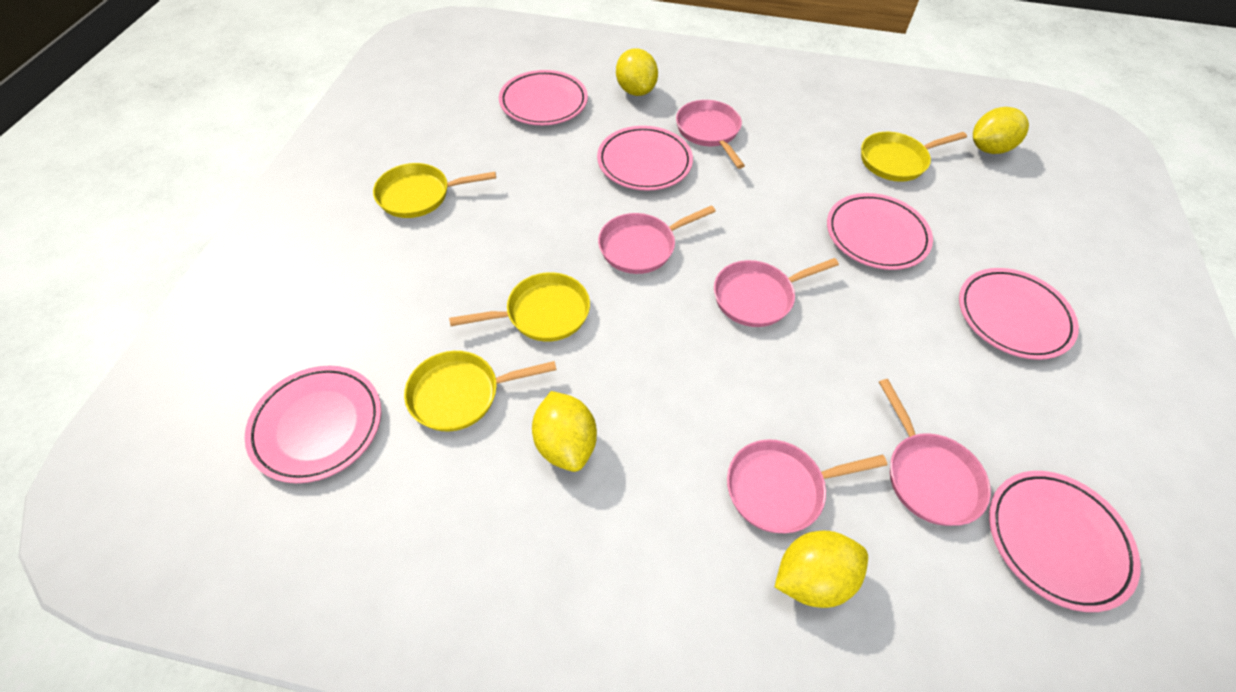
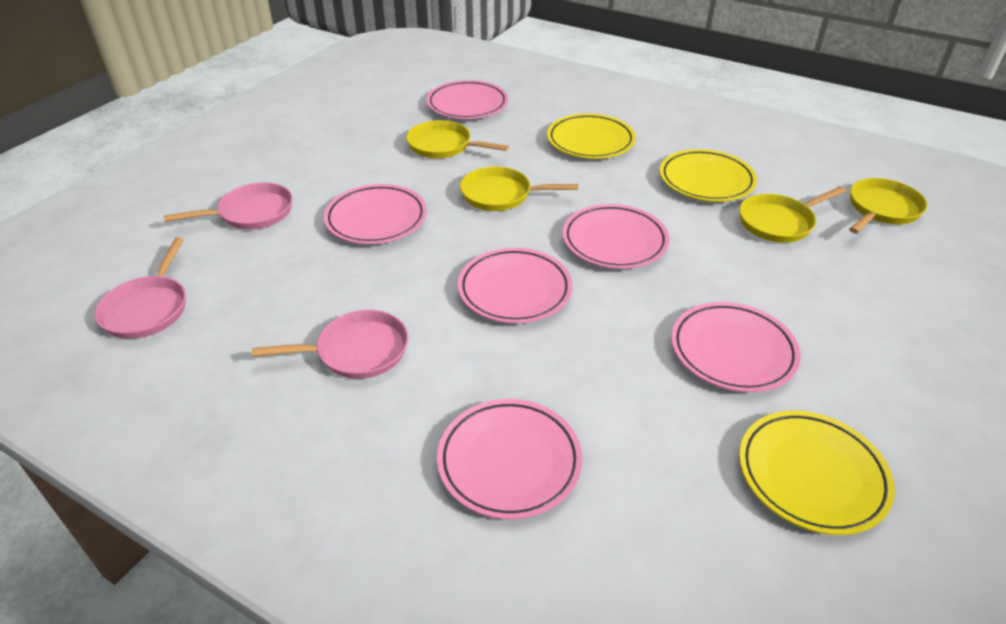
pink pan: 5 -> 3
yellow lemon: 4 -> 0
yellow plate: 0 -> 3

